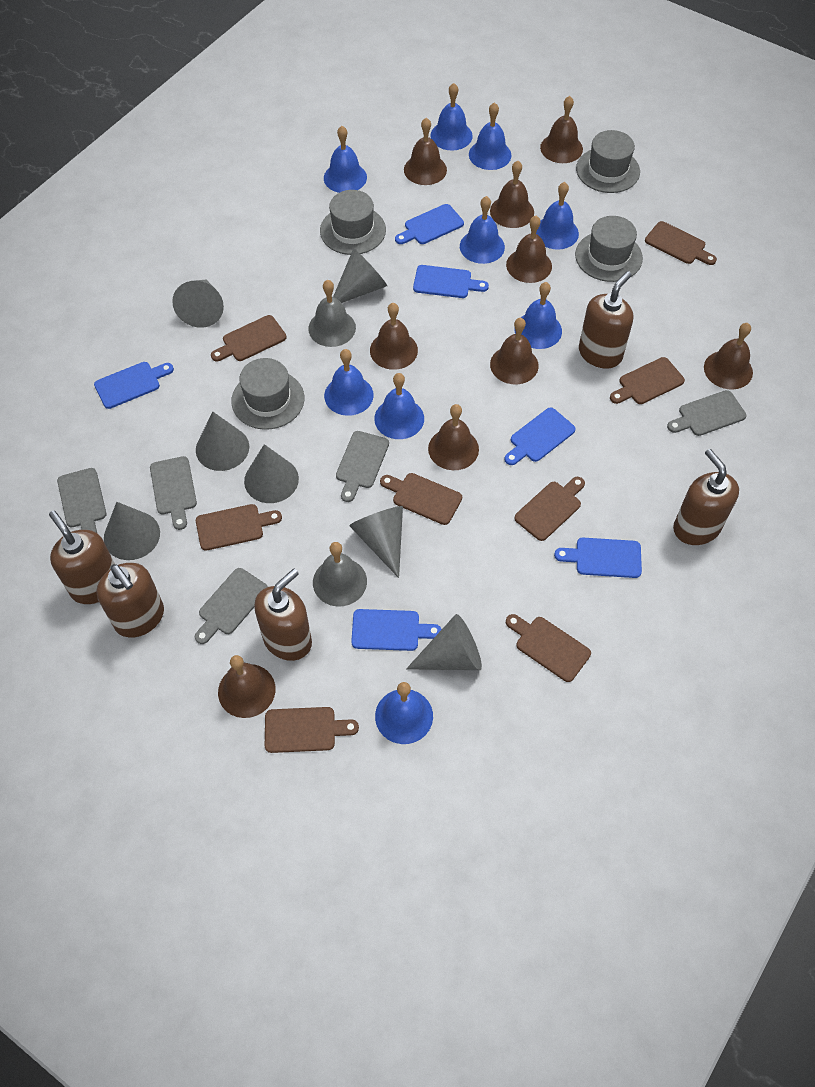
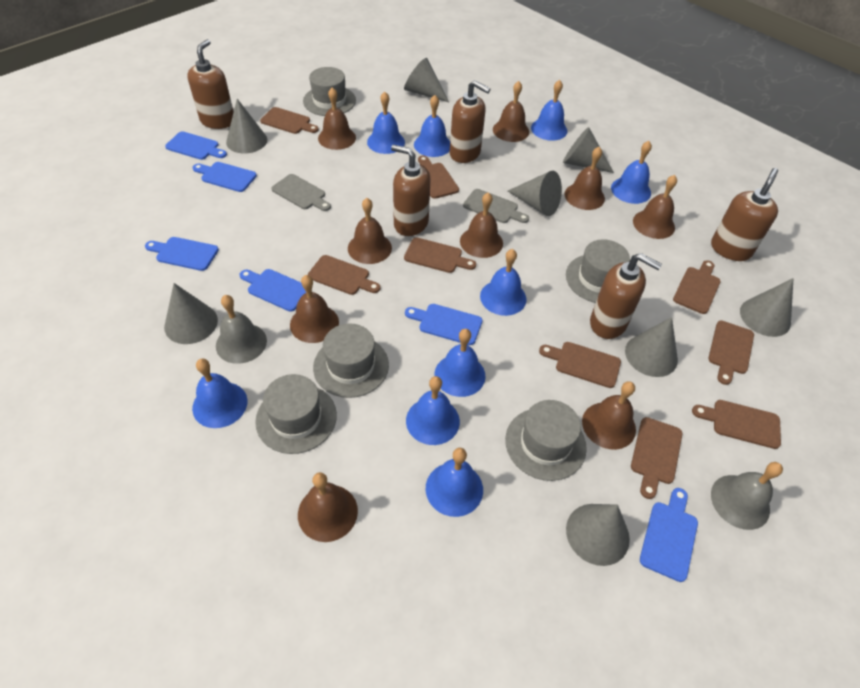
brown cutting board: 8 -> 9
grey cone: 7 -> 8
grey cutting board: 5 -> 2
grey hat: 4 -> 5

